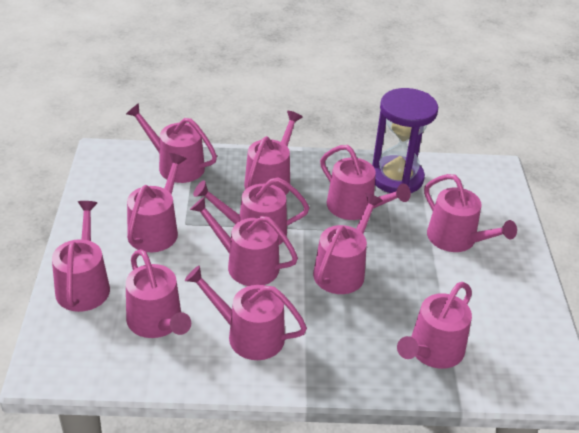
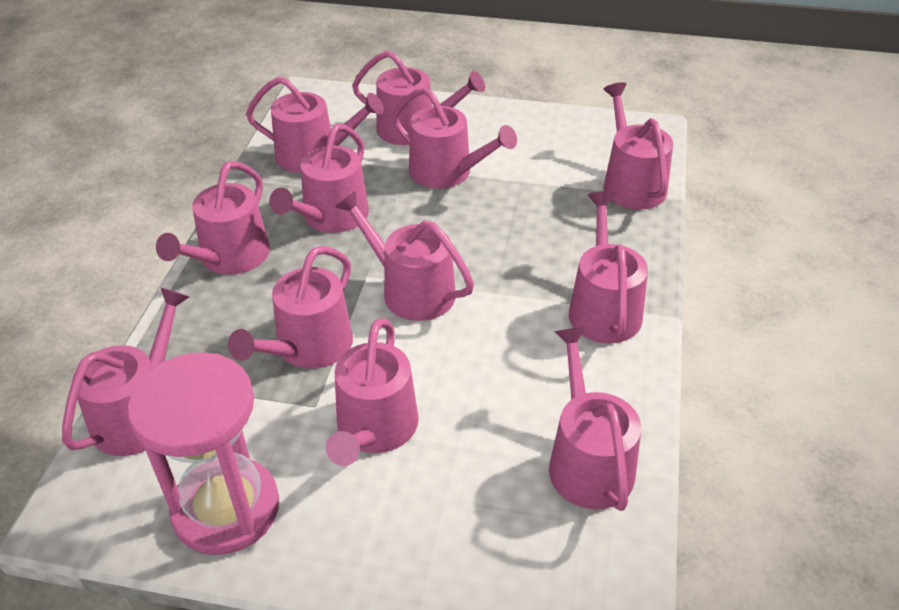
pink hourglass: 0 -> 1
purple hourglass: 1 -> 0

